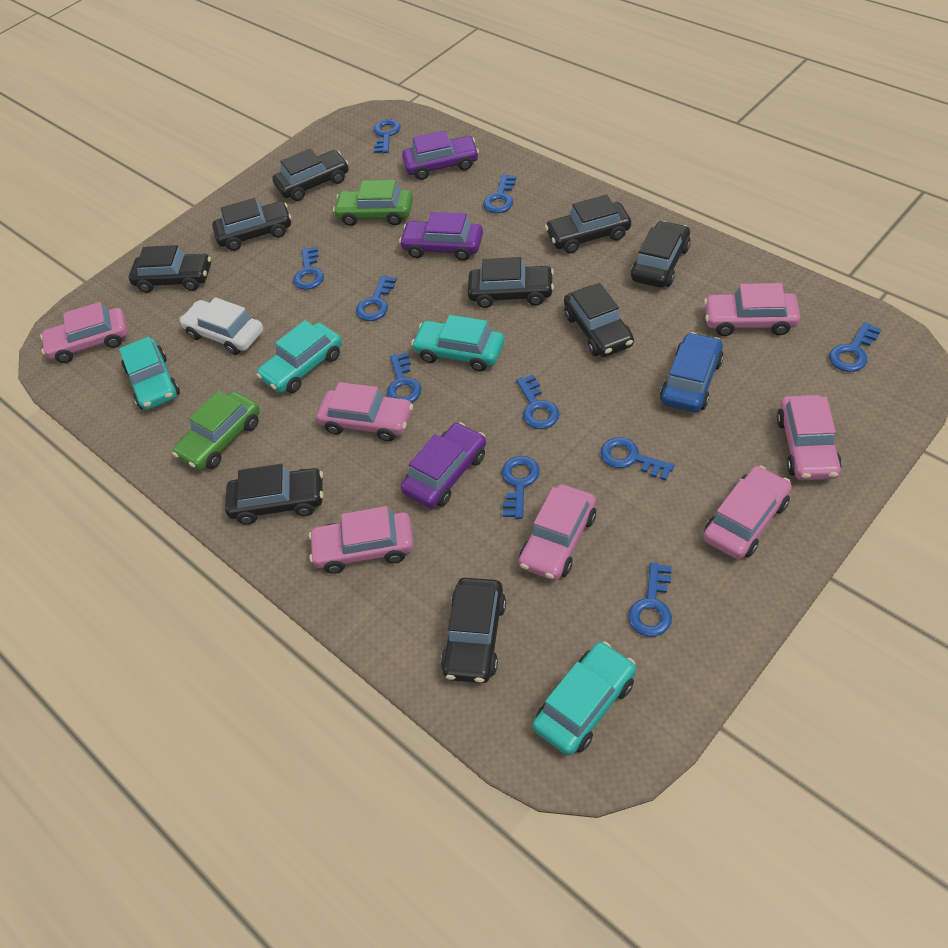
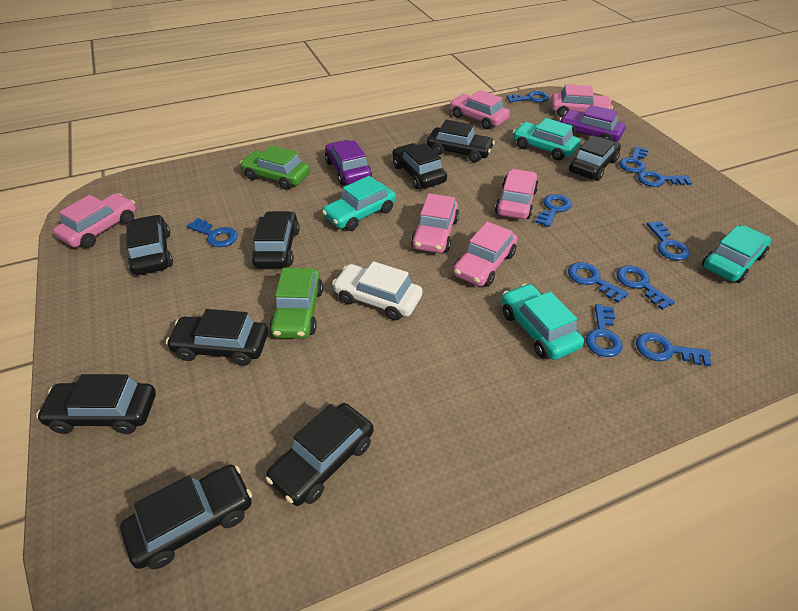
blue car: 1 -> 0
pink car: 7 -> 6
purple car: 3 -> 2

